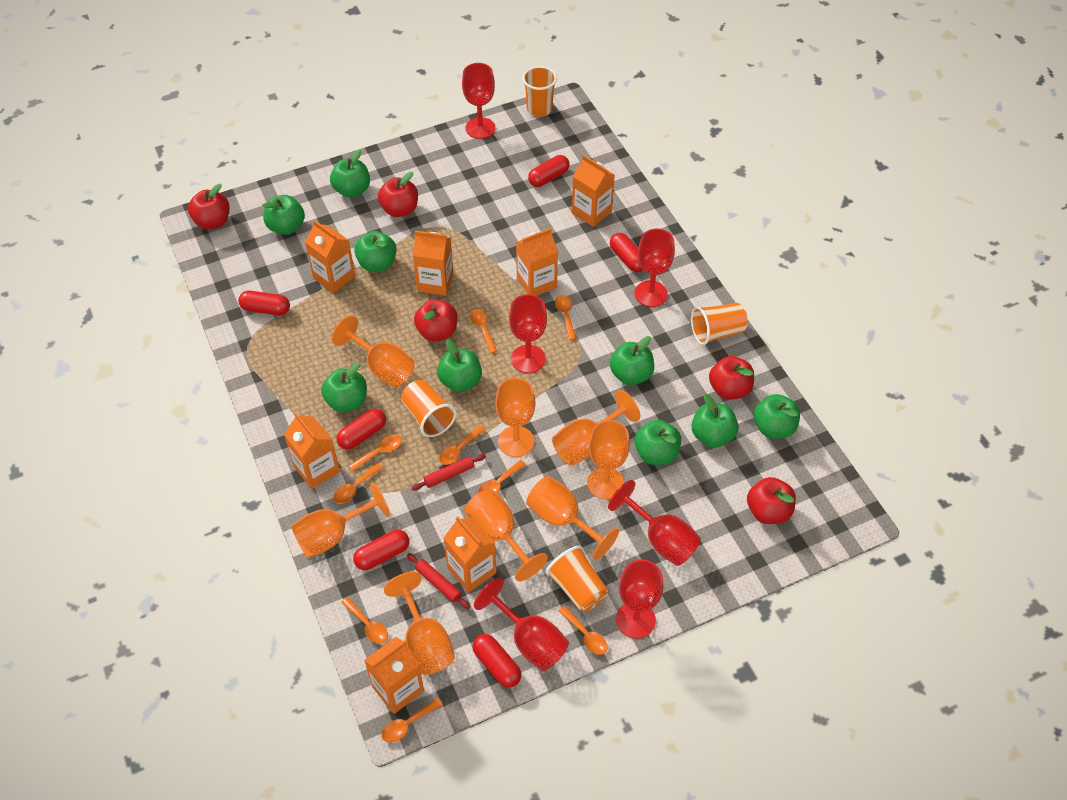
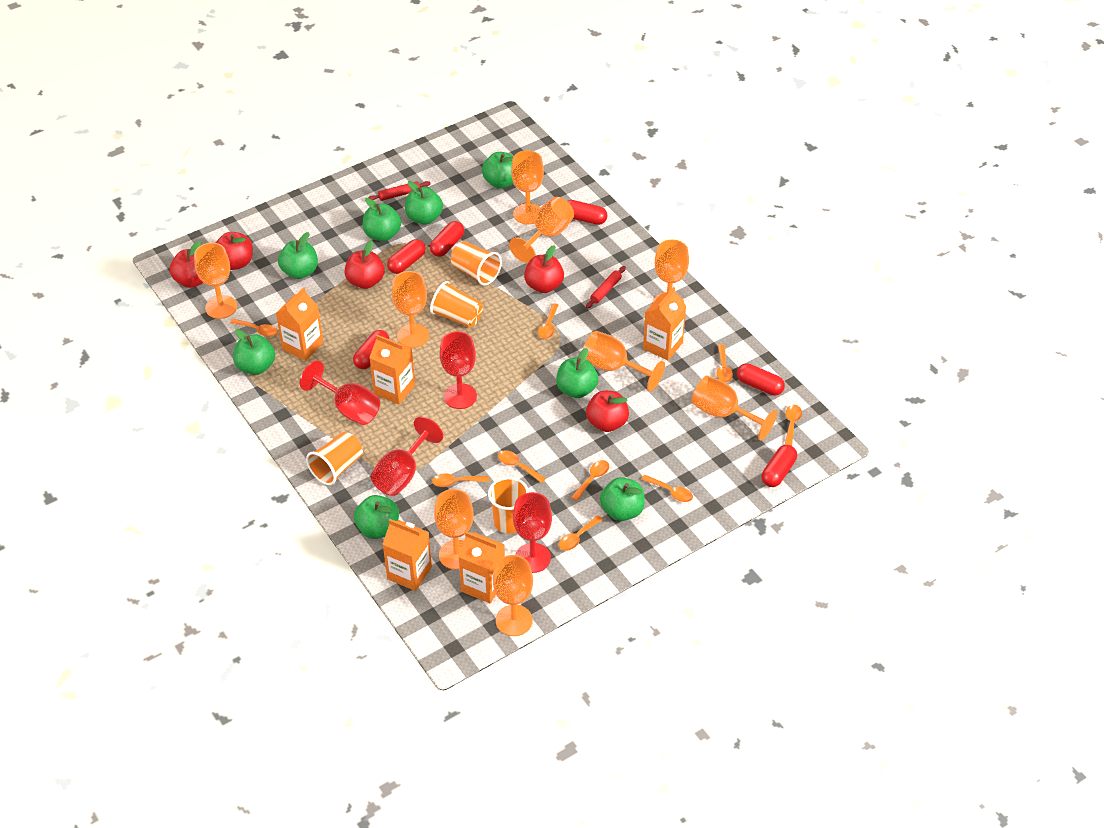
green apple: 9 -> 8
orange carton: 7 -> 5
orange goblet: 8 -> 9
red goblet: 6 -> 4

